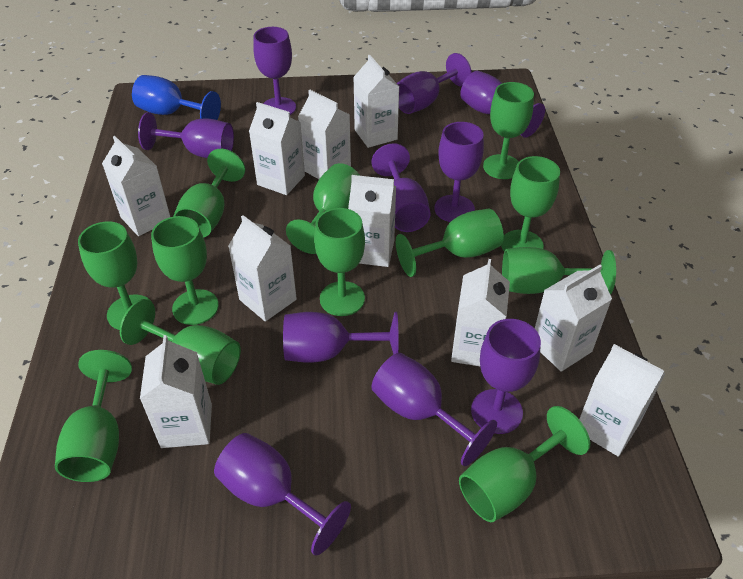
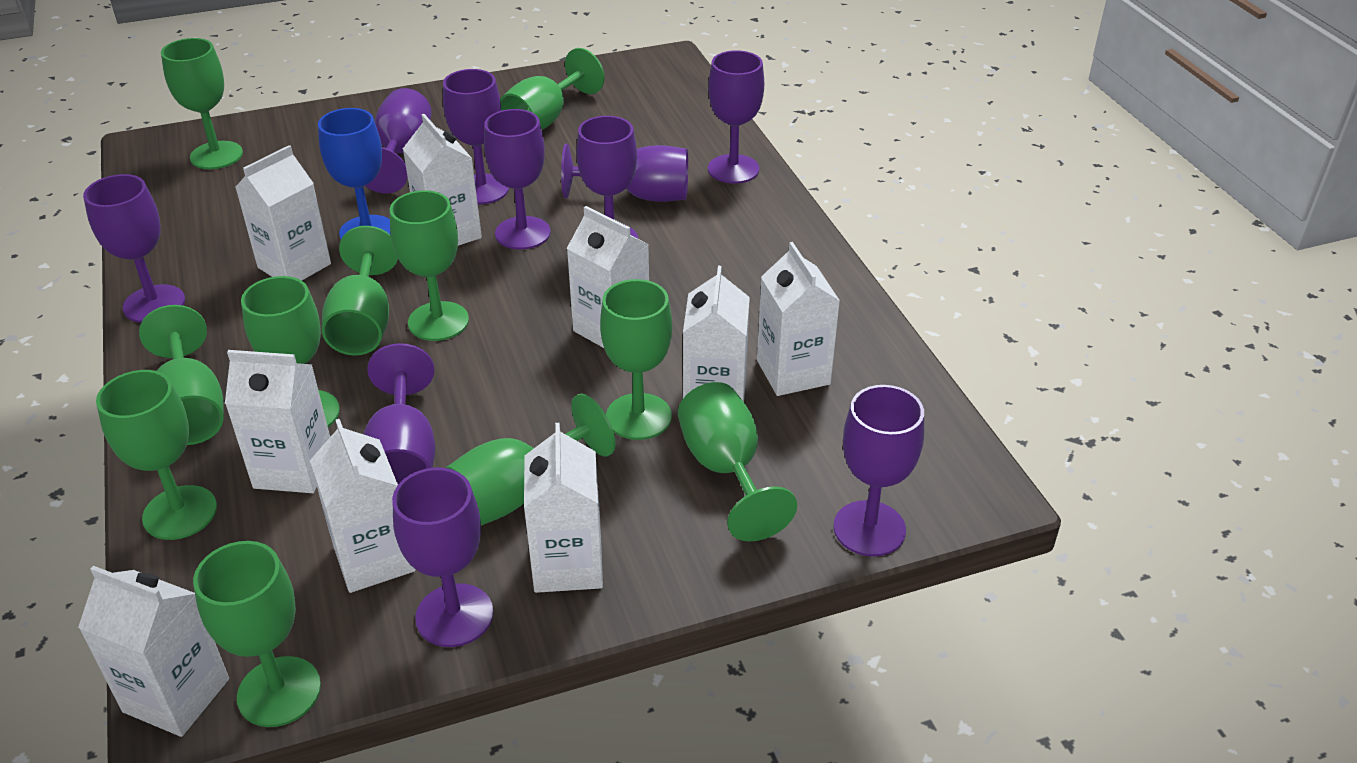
green goblet: 12 -> 11
white carton: 10 -> 9

